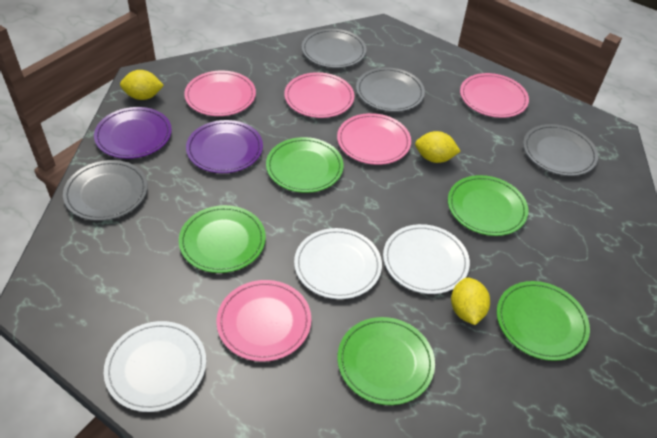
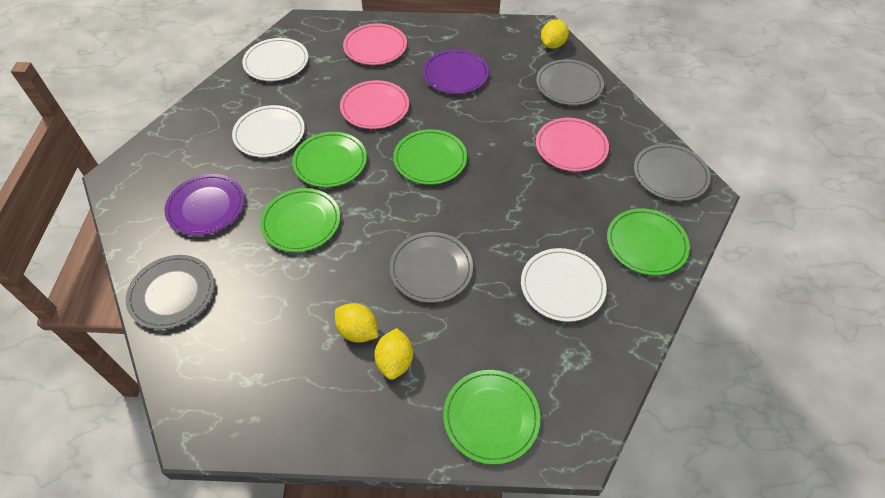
pink plate: 5 -> 3

